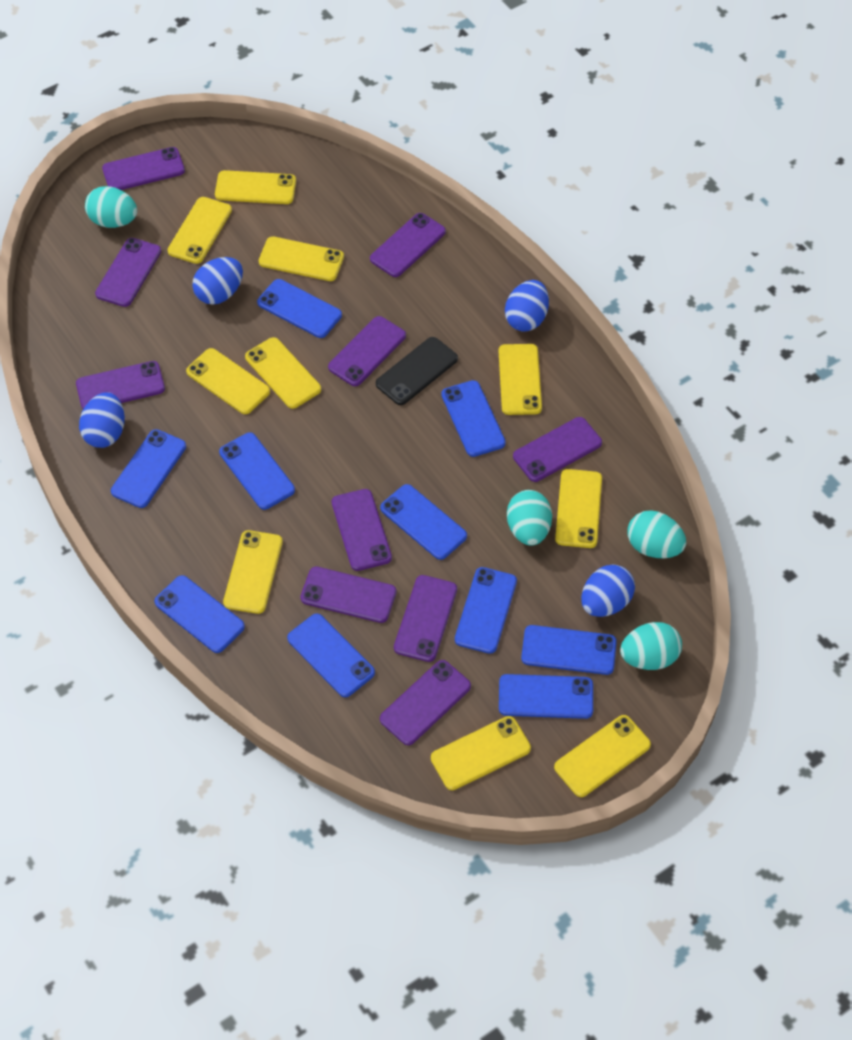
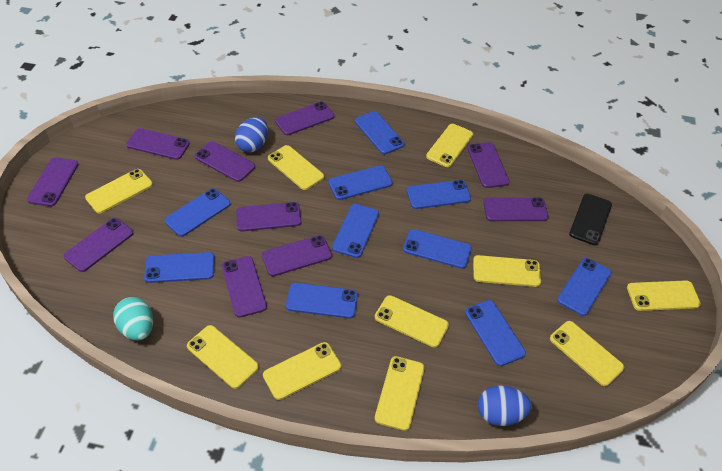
blue egg: 4 -> 2
turquoise egg: 4 -> 1

